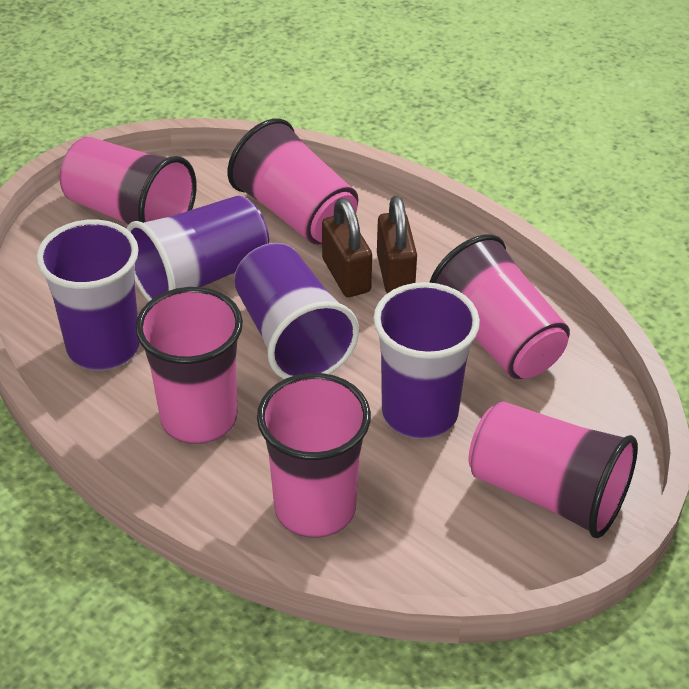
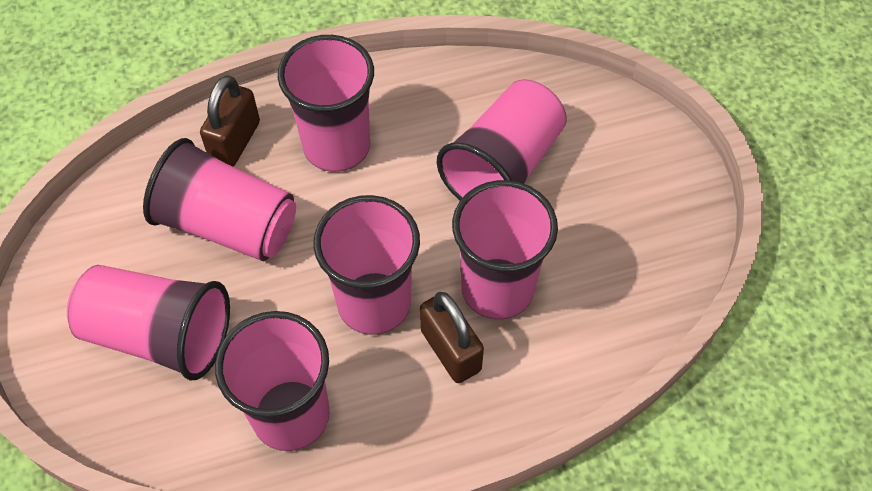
pink cup: 6 -> 7
purple cup: 4 -> 0

